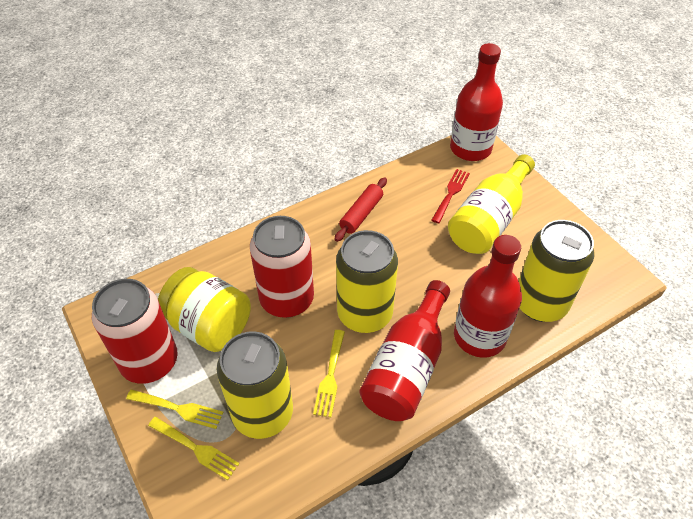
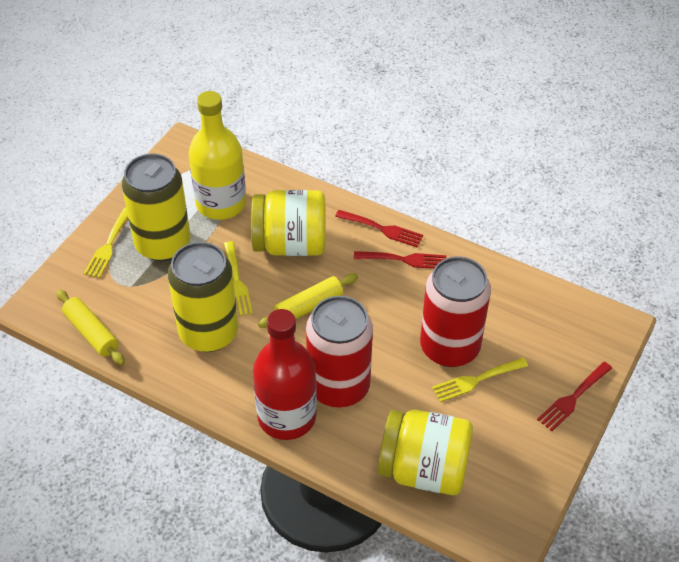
red bottle: 3 -> 1
red fork: 1 -> 3
red rolling pin: 1 -> 0
yellow can: 3 -> 2
yellow jar: 1 -> 2
yellow rolling pin: 0 -> 2

